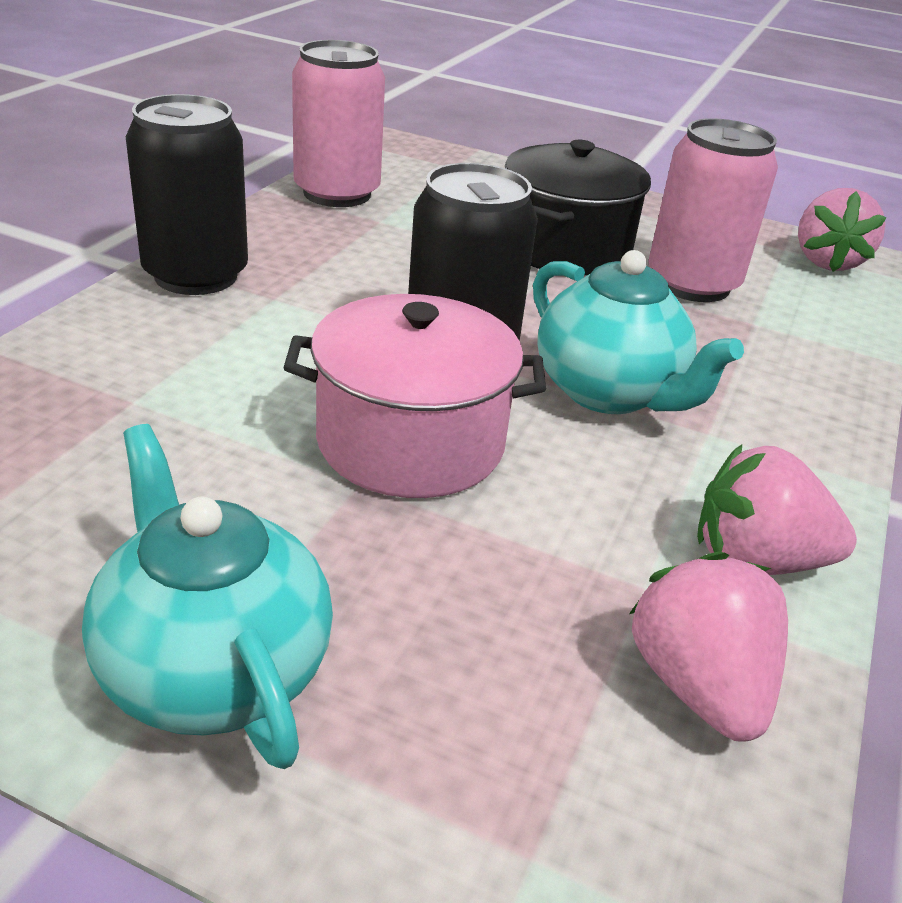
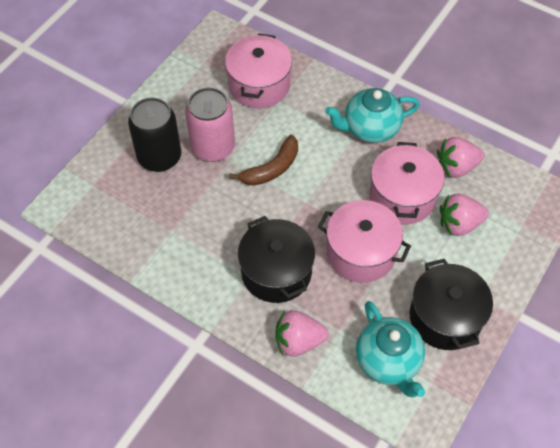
black can: 2 -> 1
black pot: 1 -> 2
brown banana: 0 -> 1
pink can: 2 -> 1
pink pot: 1 -> 3

